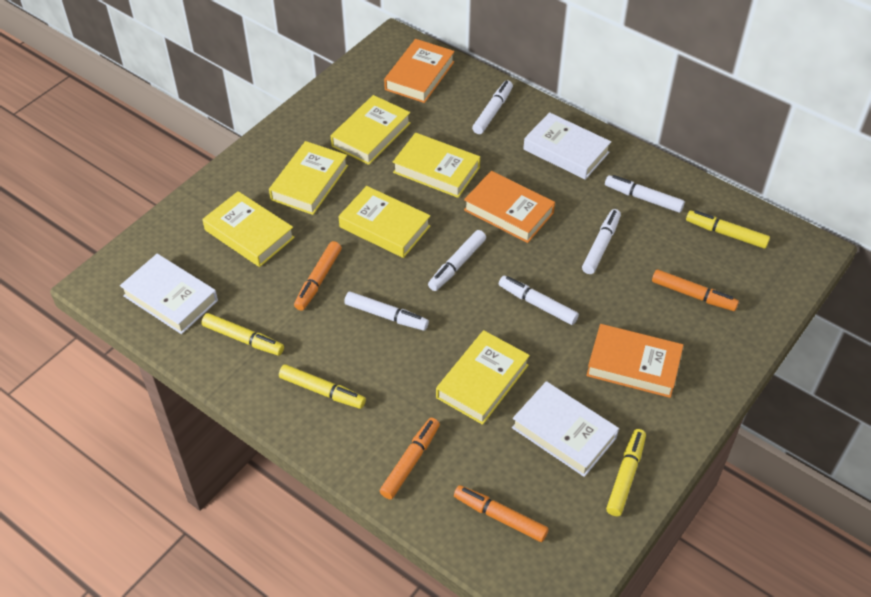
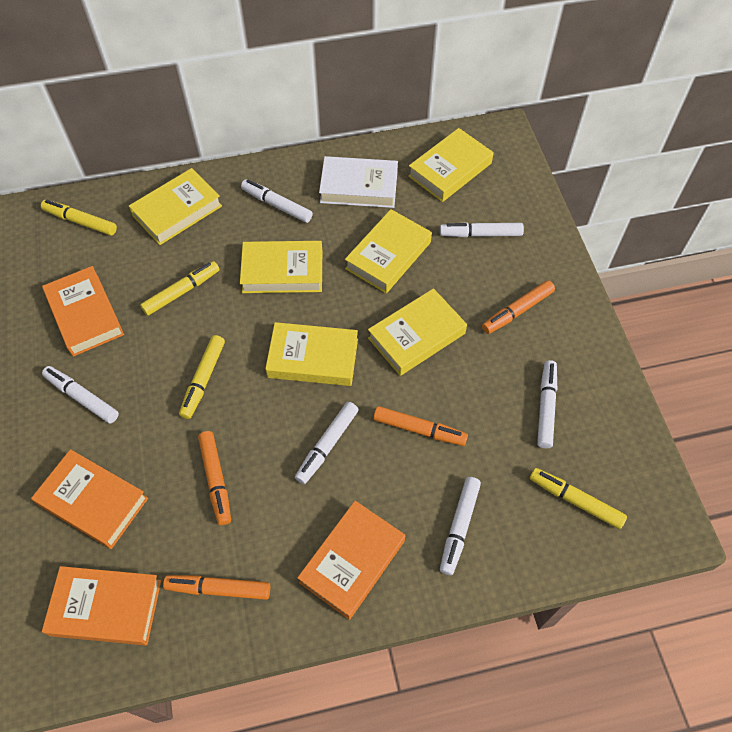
orange book: 3 -> 4
white book: 3 -> 1

